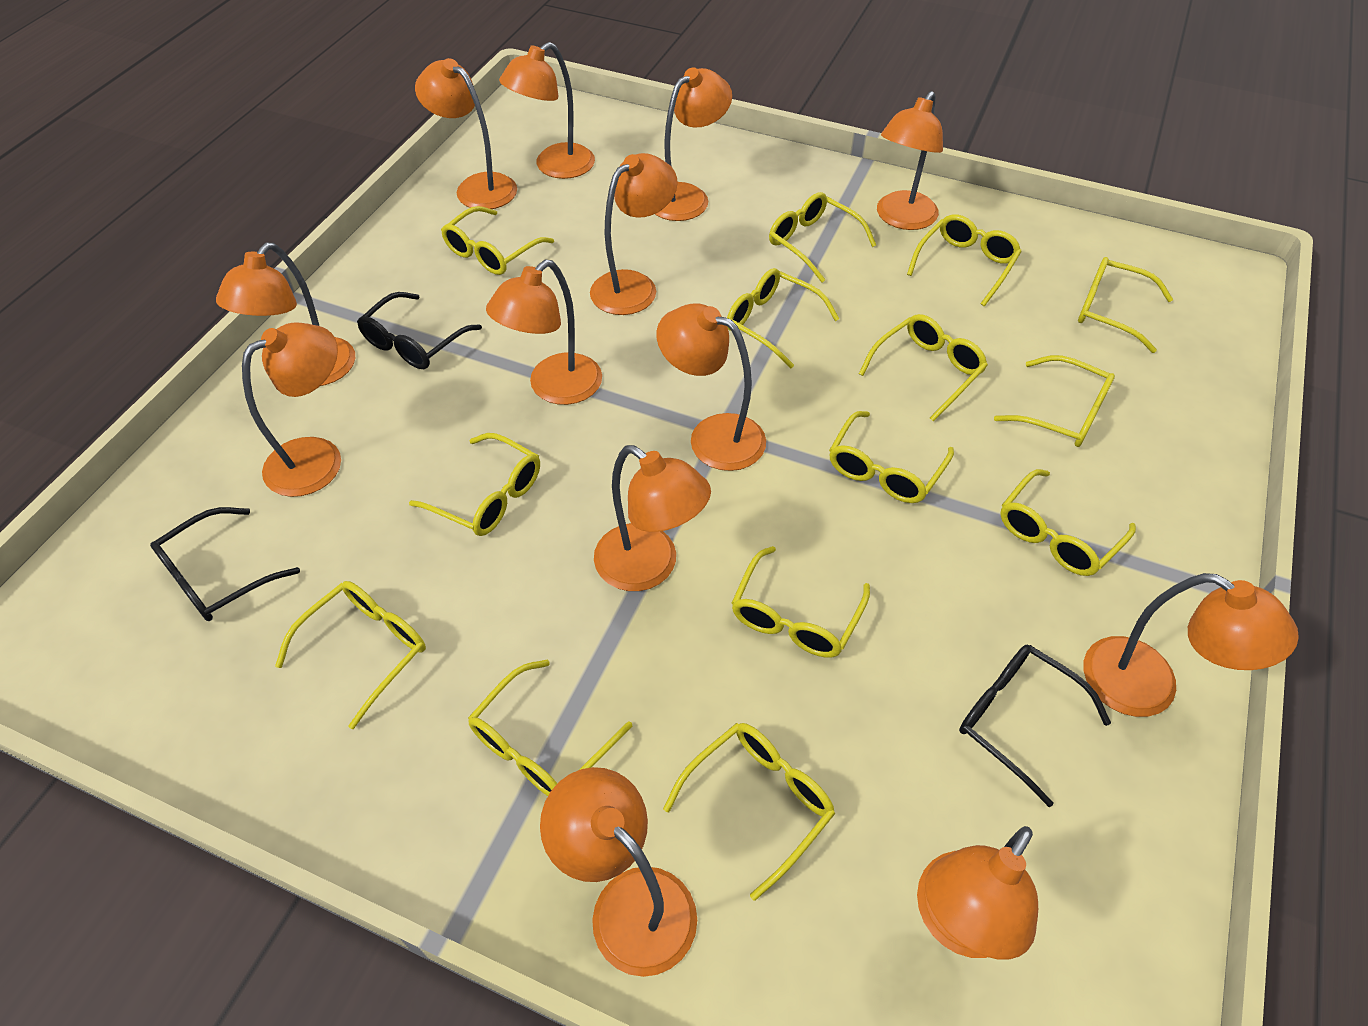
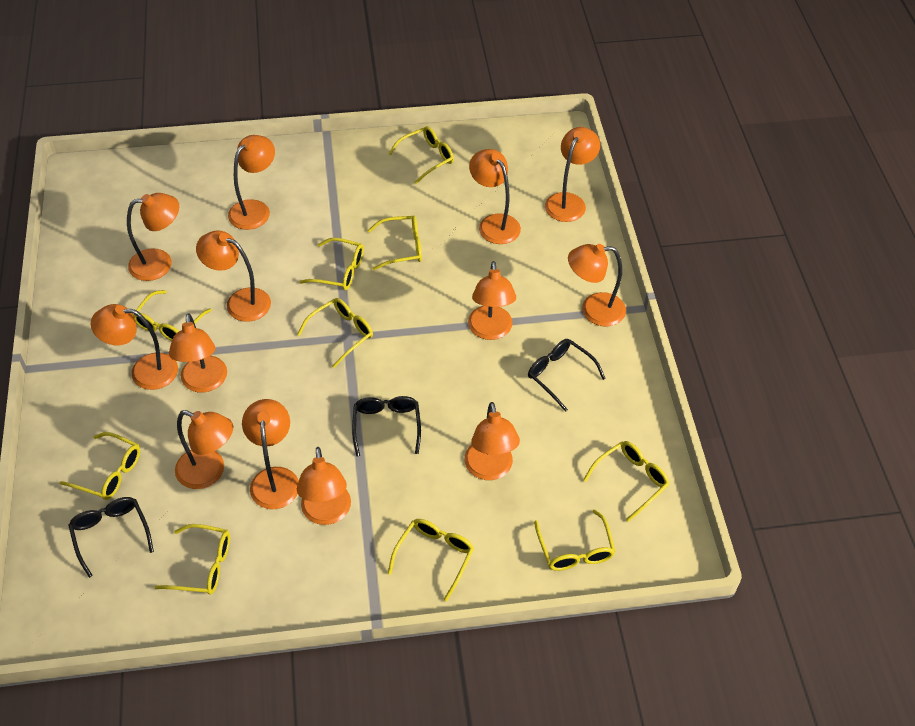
yellow glasses: 14 -> 10

